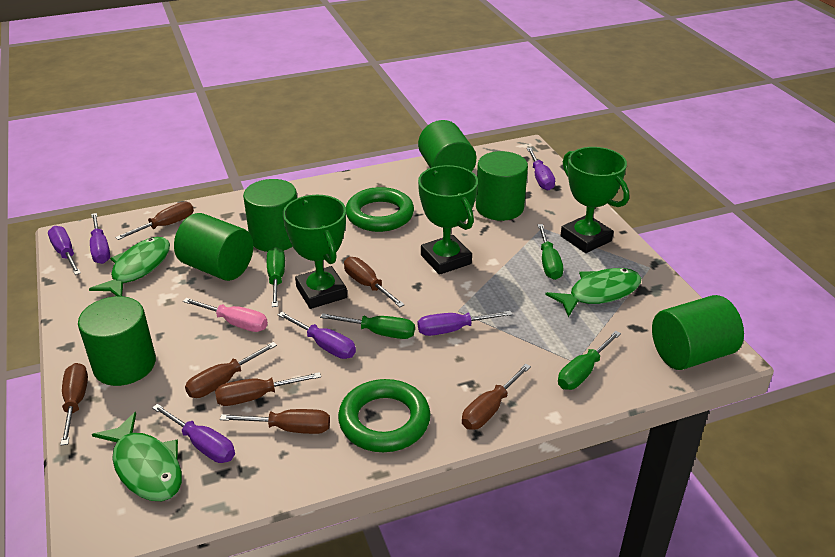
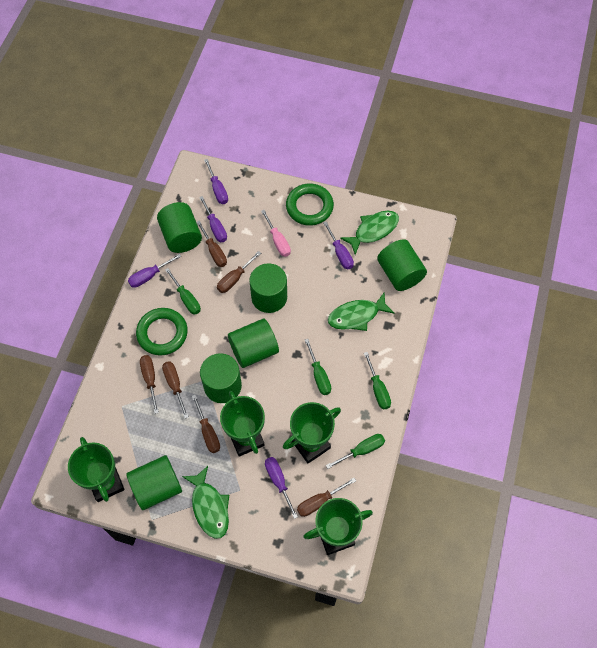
brown screwdriver: 7 -> 6
green trophy: 3 -> 4
purple screwdriver: 6 -> 5

